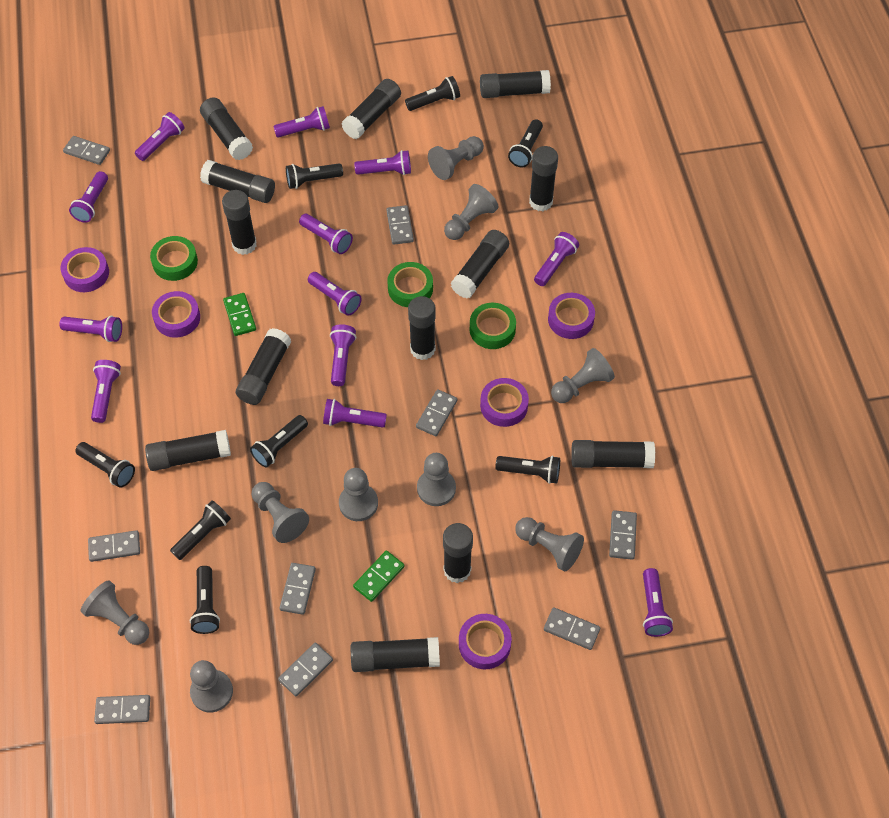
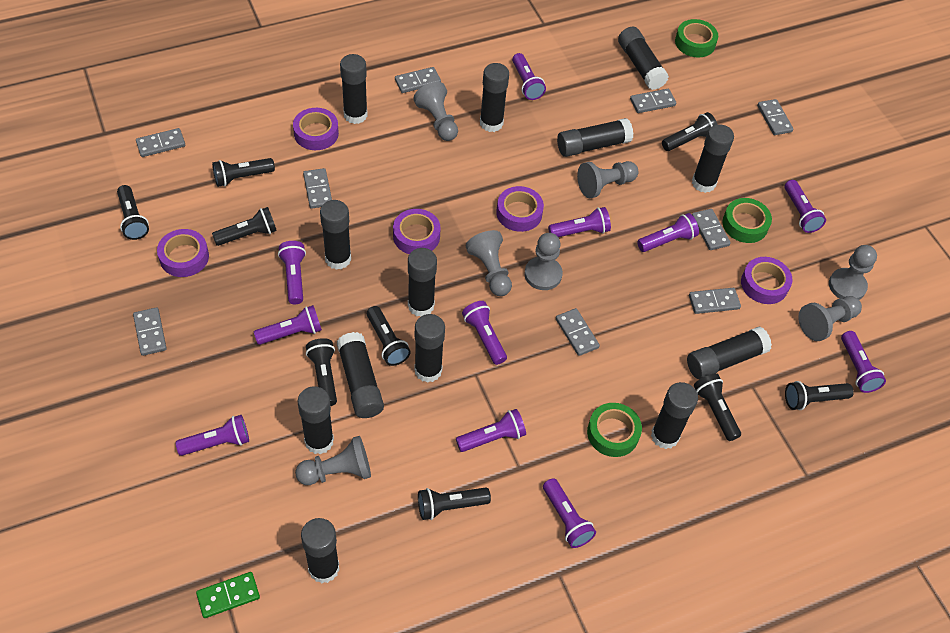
black flashlight: 8 -> 9
green domino: 2 -> 1
grey pawn: 9 -> 7
purple flashlight: 12 -> 11

